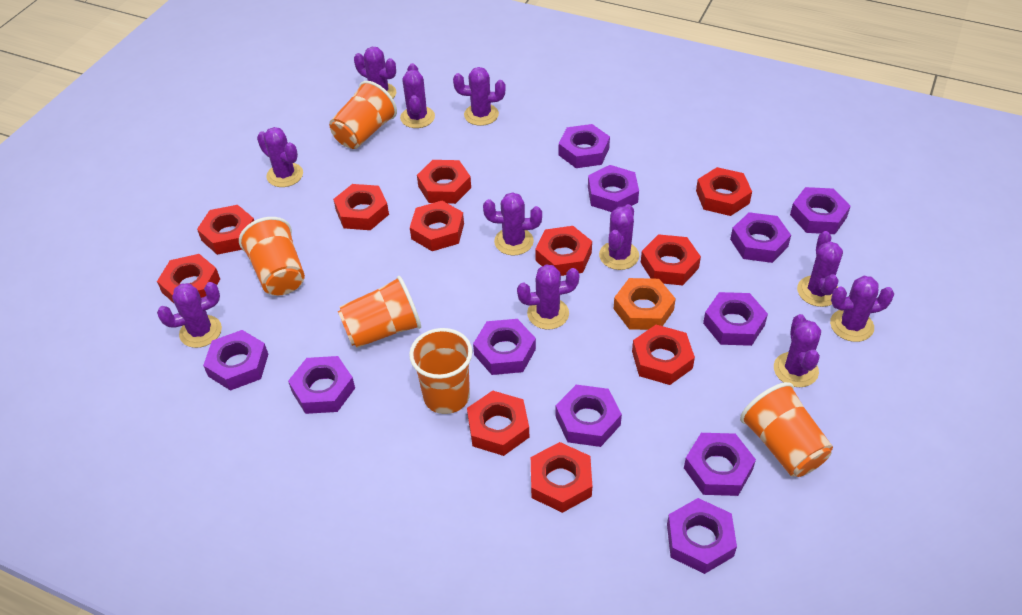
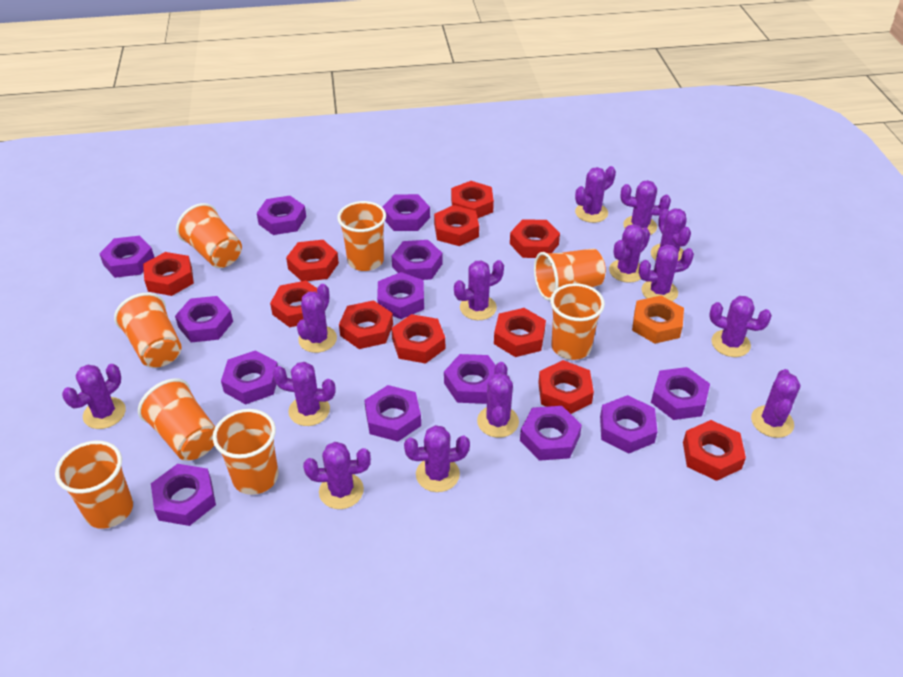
orange cup: 5 -> 8
purple cactus: 11 -> 14
purple nut: 11 -> 13

